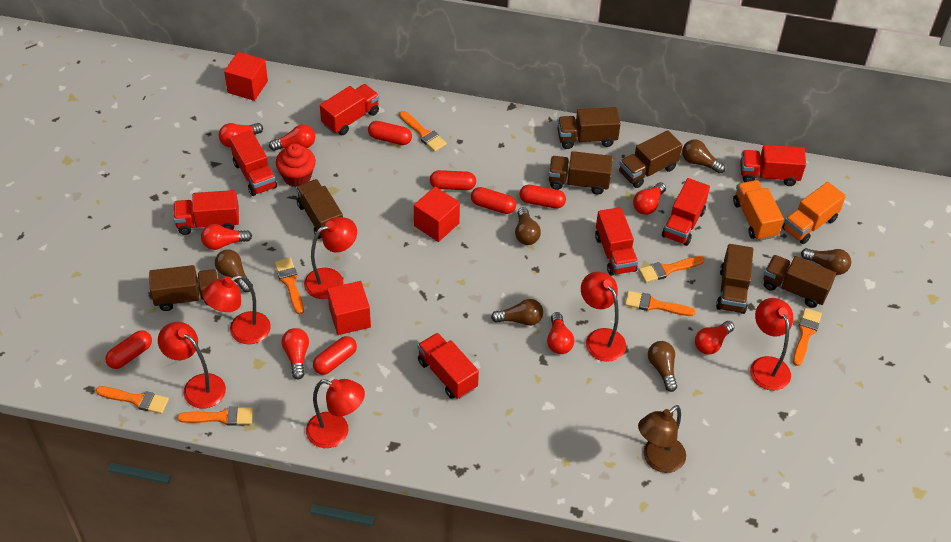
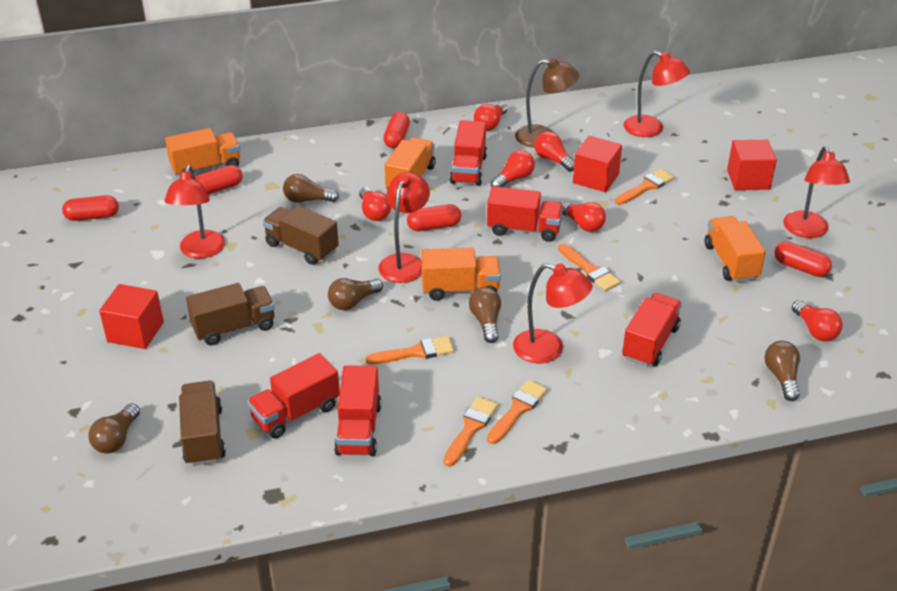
brown light bulb: 6 -> 5
brown truck: 7 -> 3
orange brush: 7 -> 5
orange truck: 2 -> 4
red capsule: 6 -> 5
red cupcake: 1 -> 0
red lamp: 6 -> 5
red light bulb: 7 -> 6
red truck: 7 -> 5

